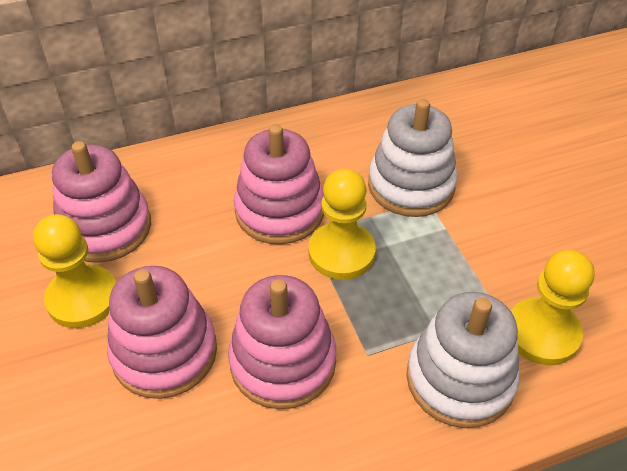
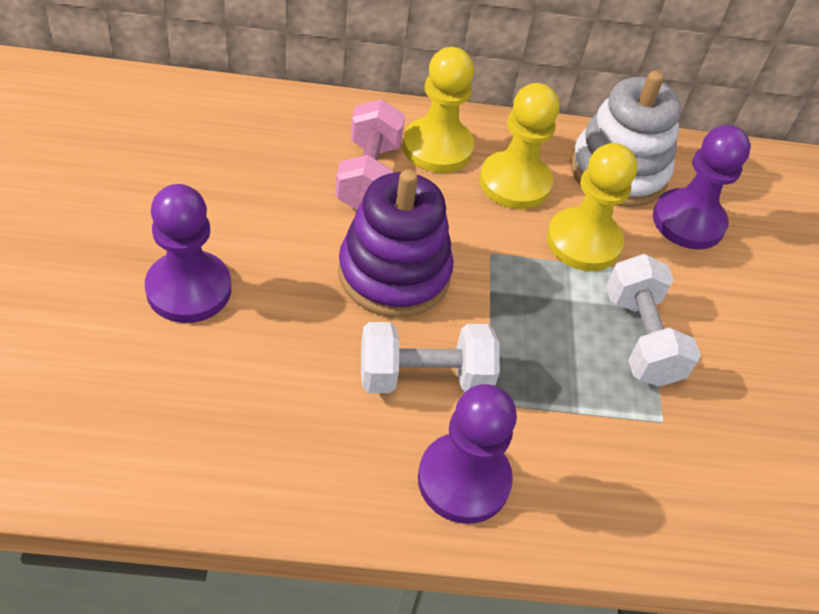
pink dumbbell: 0 -> 1
pink stacking toy: 4 -> 0
purple pawn: 0 -> 3
purple stacking toy: 0 -> 1
white dumbbell: 0 -> 2
white stacking toy: 2 -> 1

